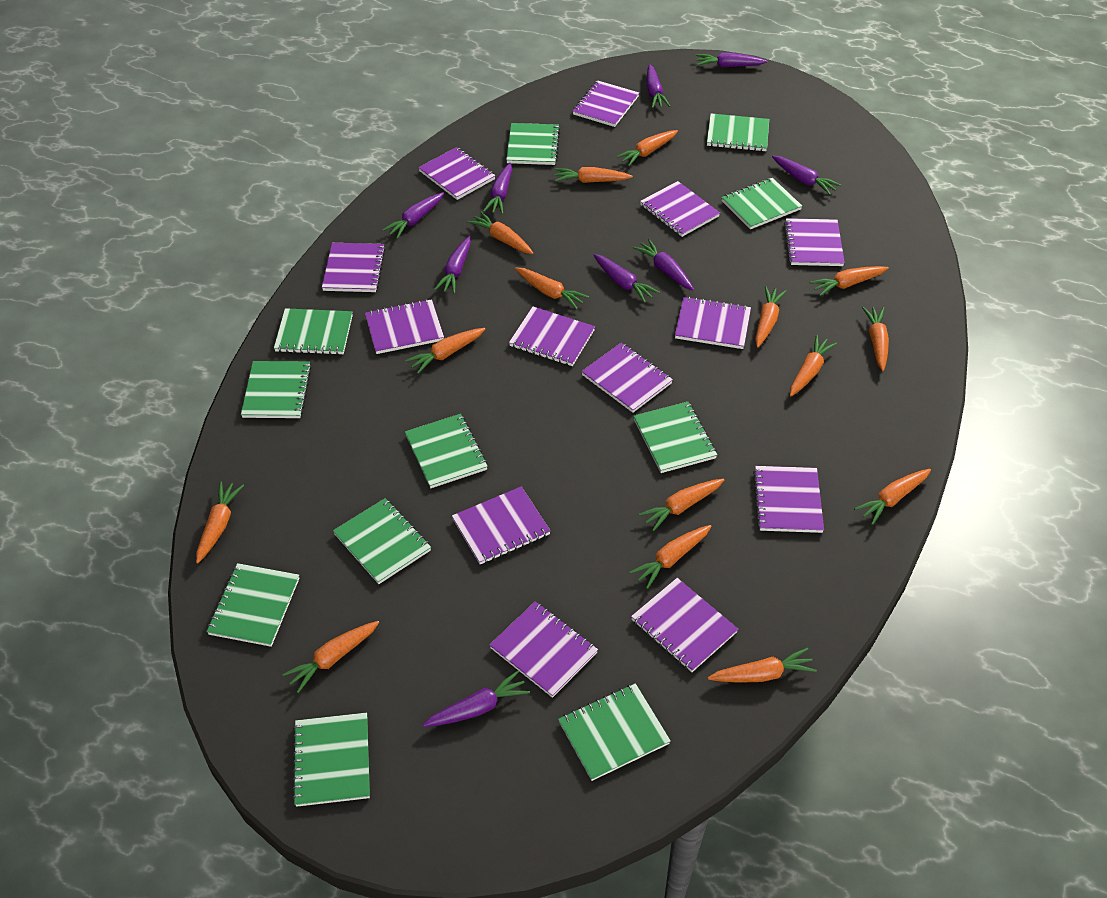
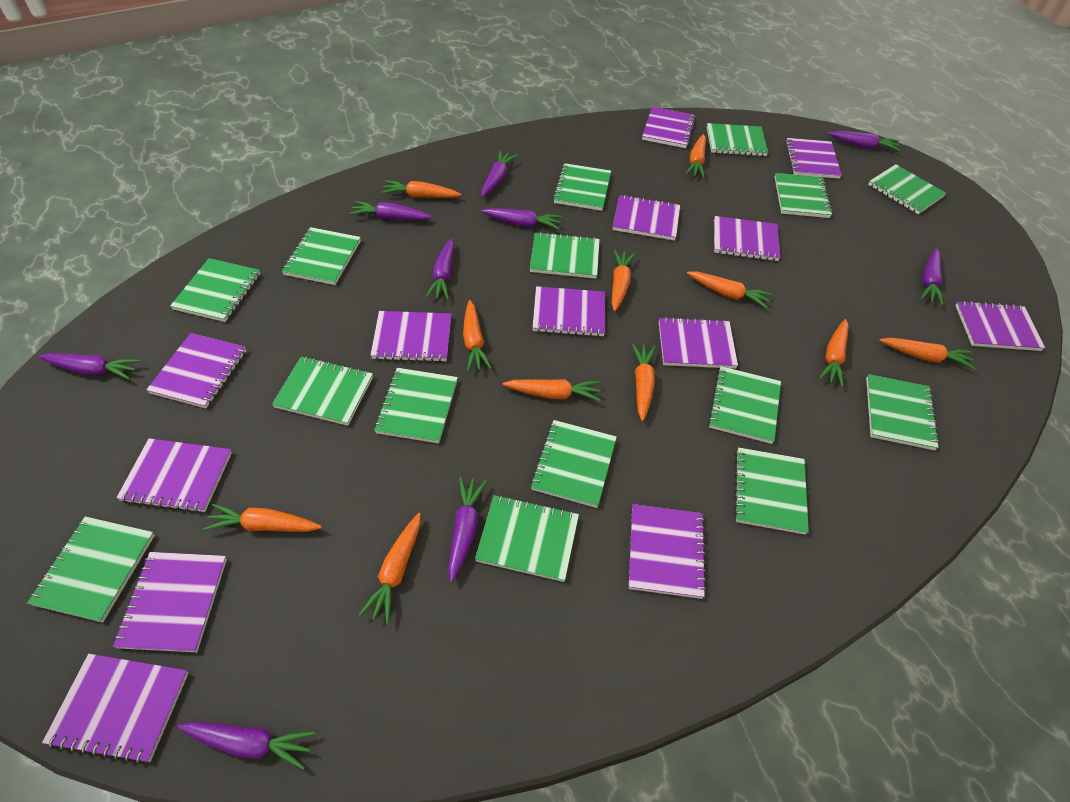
green notebook: 11 -> 15
orange carrot: 15 -> 11

